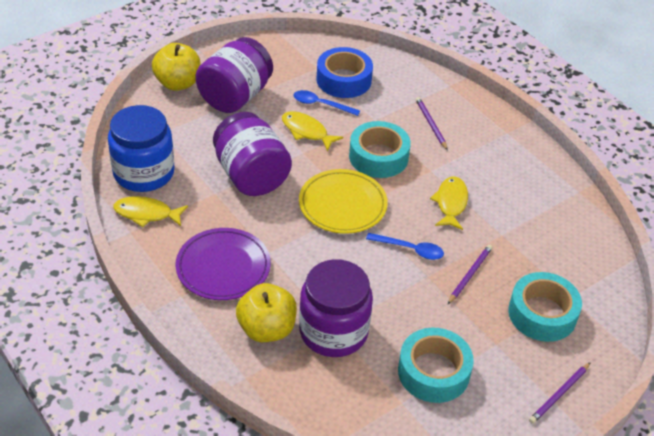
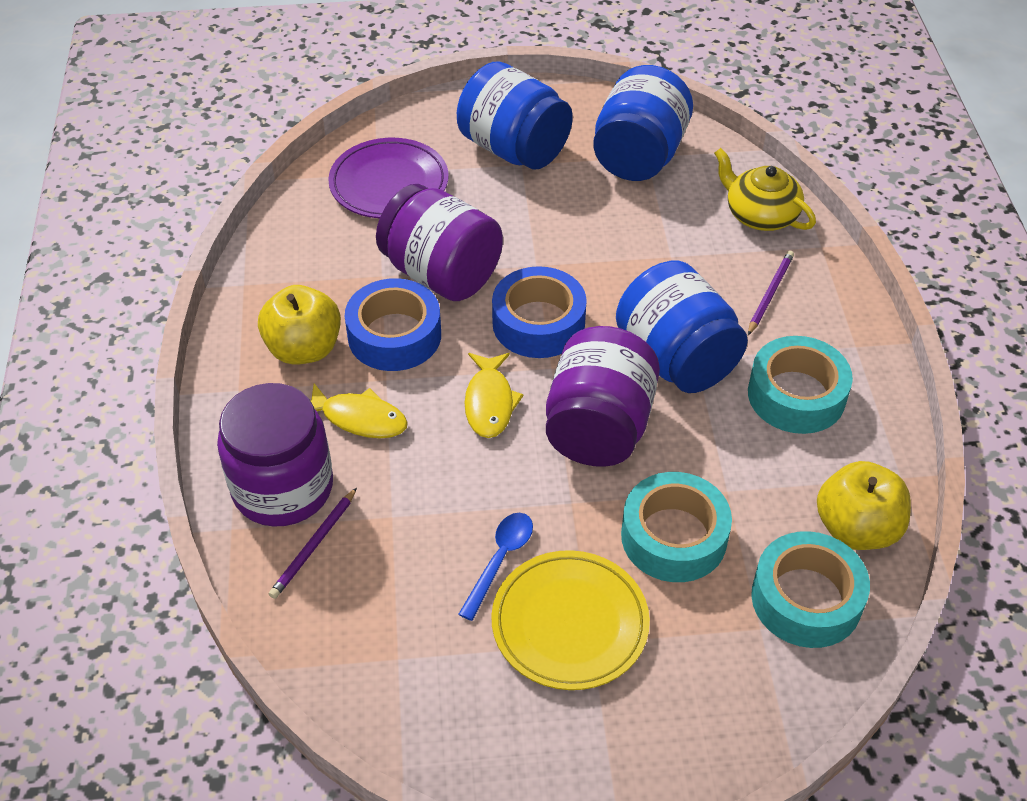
blue jar: 1 -> 3
blue spoon: 2 -> 1
blue tape: 1 -> 2
purple pencil: 3 -> 2
yellow fish: 3 -> 2
yellow teapot: 0 -> 1

